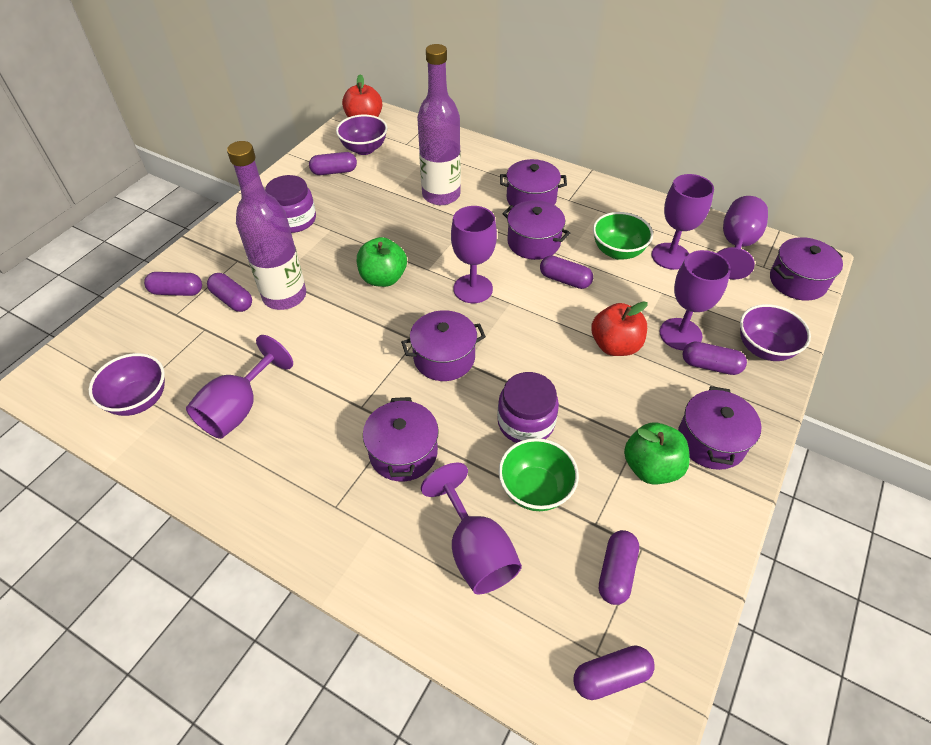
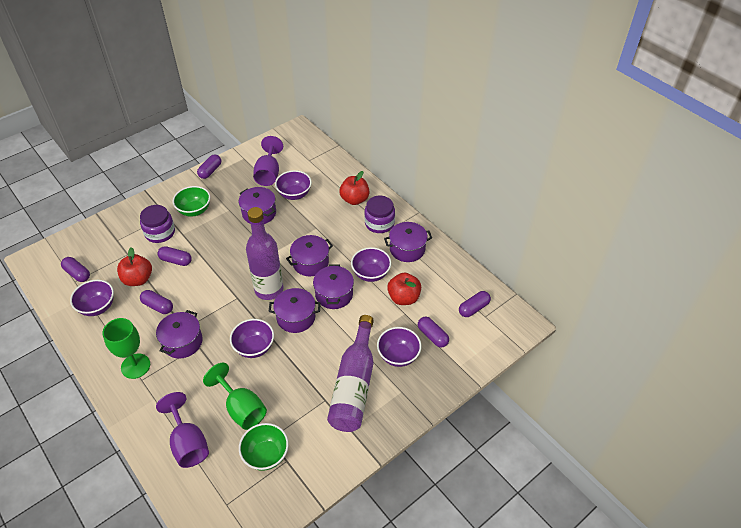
green apple: 2 -> 0
green goblet: 0 -> 2
purple bowl: 3 -> 5
purple capsule: 7 -> 6
purple goblet: 6 -> 2
red apple: 2 -> 3

